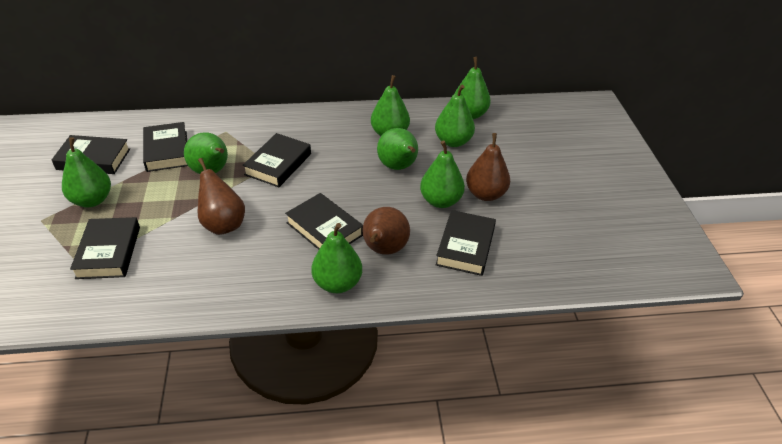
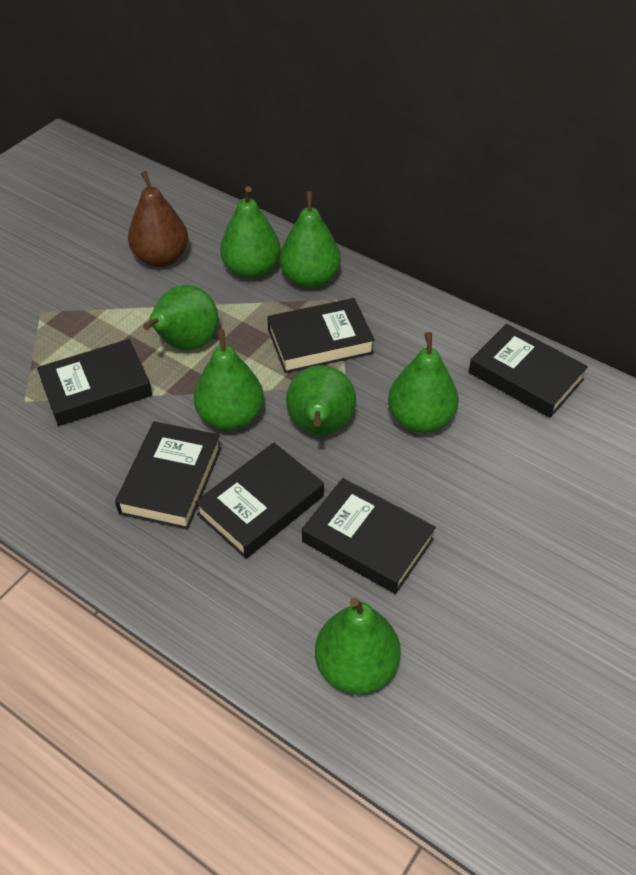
brown pear: 3 -> 1
green pear: 8 -> 7

